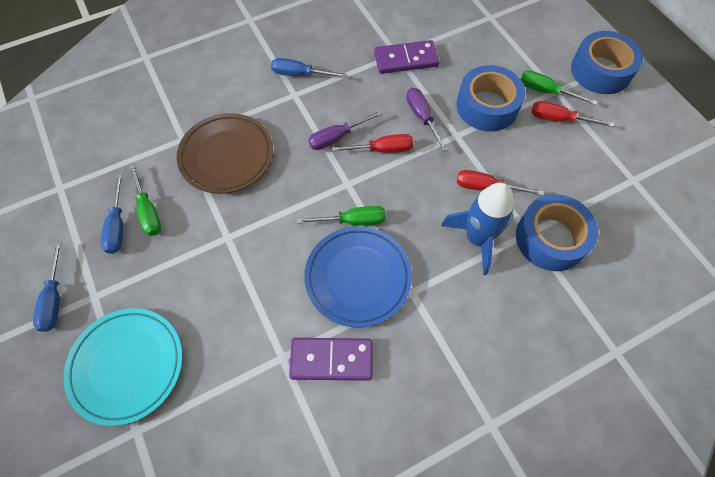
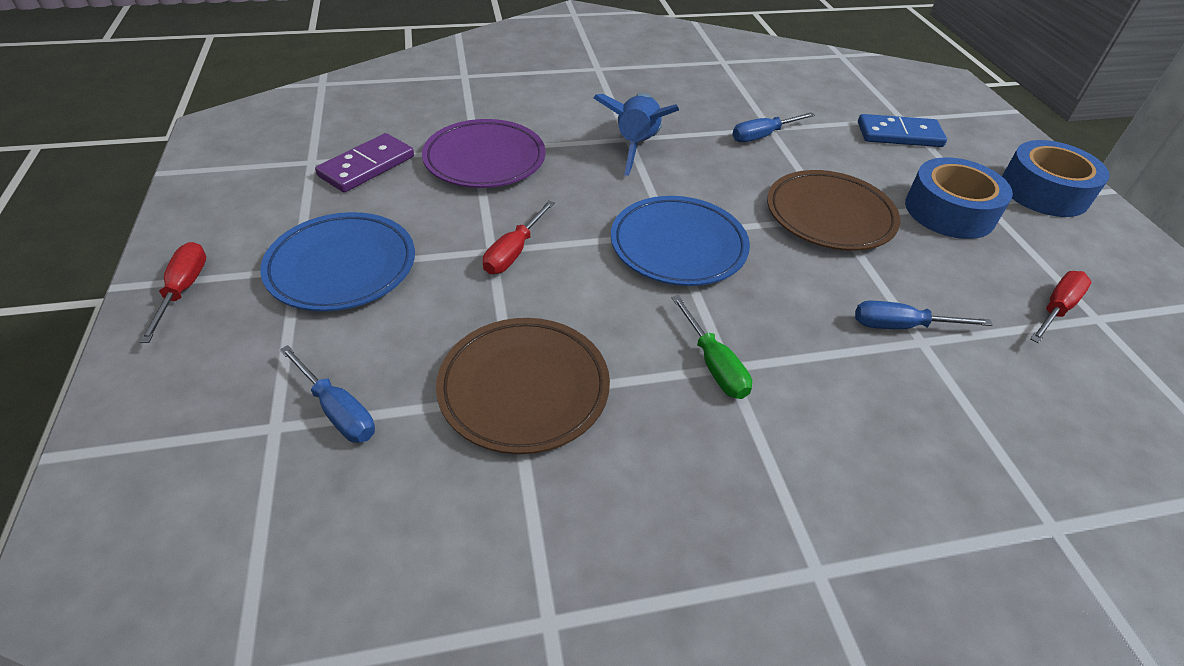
blue domino: 0 -> 1
blue plate: 1 -> 2
blue tape: 3 -> 2
brown plate: 1 -> 2
green screwdriver: 3 -> 1
purple domino: 2 -> 1
purple plate: 0 -> 1
purple screwdriver: 2 -> 0
turquoise plate: 1 -> 0

